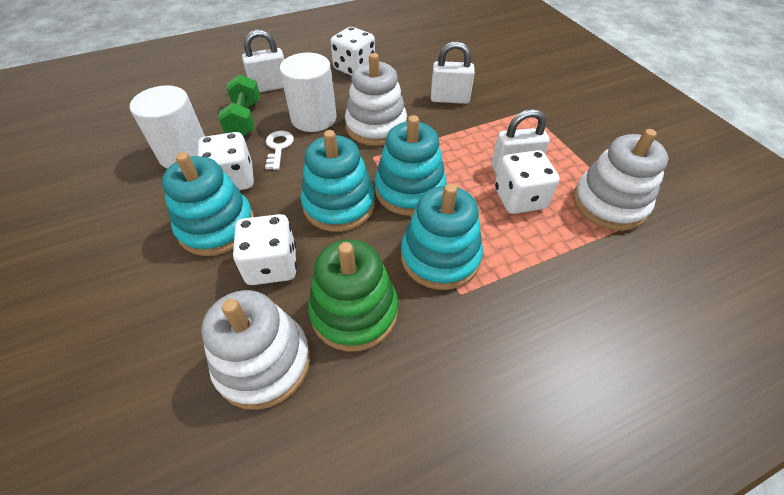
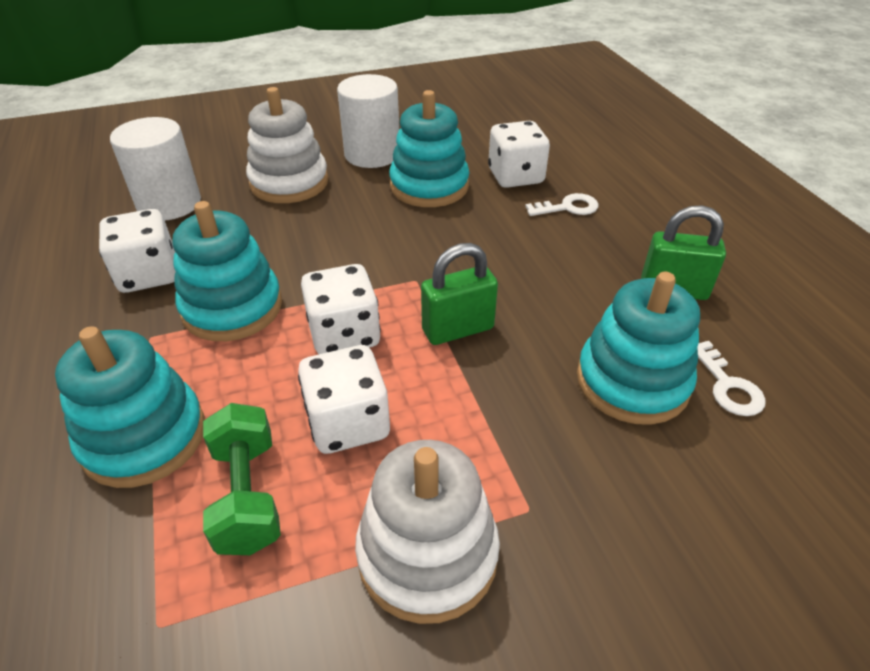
green padlock: 0 -> 2
green stacking toy: 1 -> 0
white key: 1 -> 2
white padlock: 3 -> 0
white stacking toy: 3 -> 2

